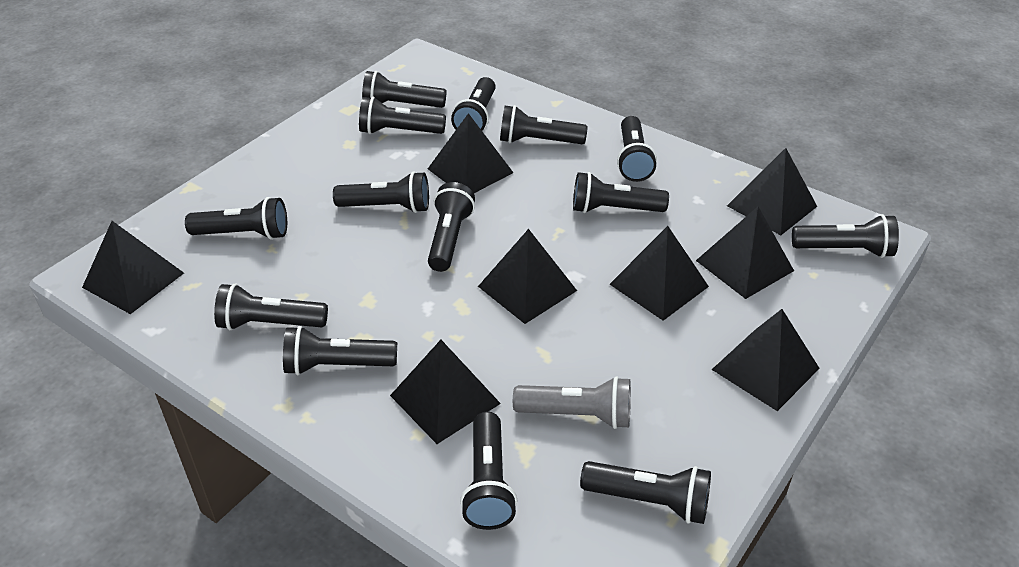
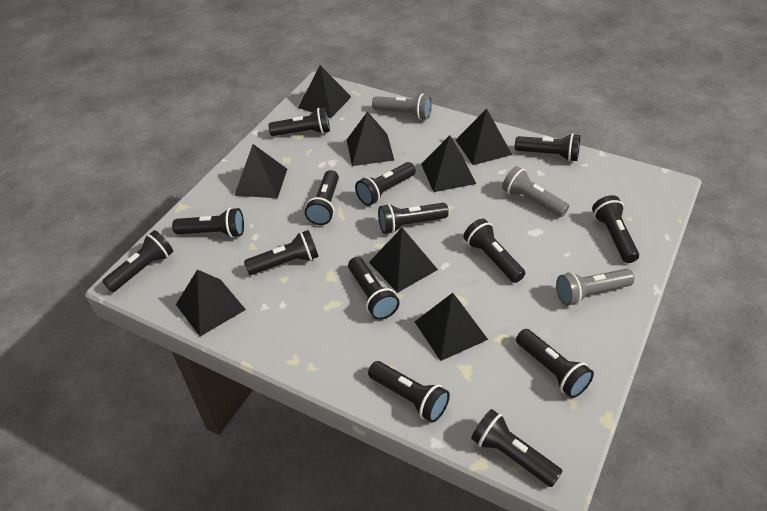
grey flashlight: 1 -> 3

